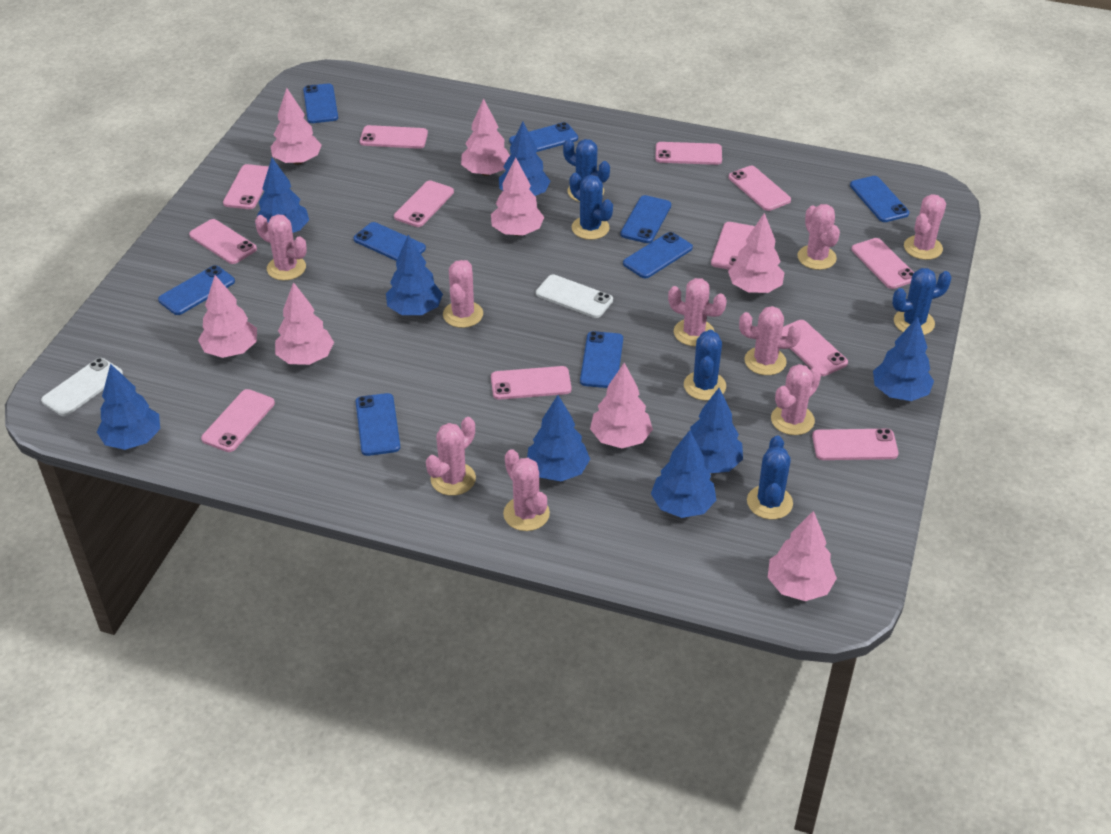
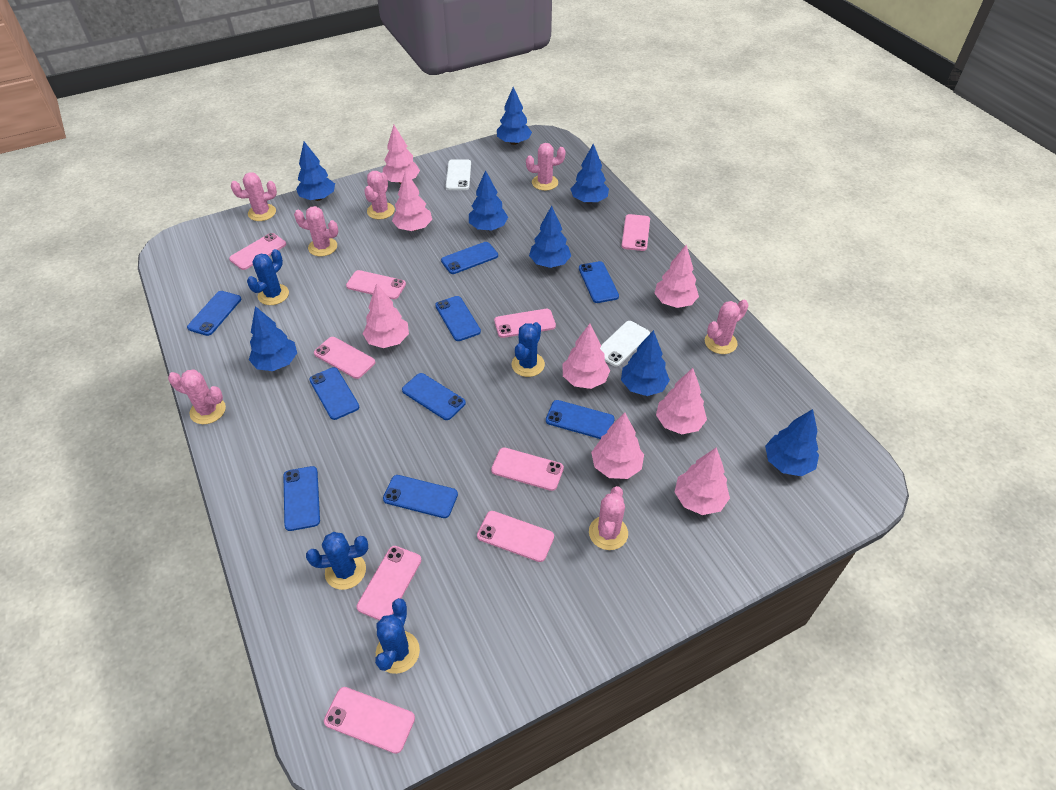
blue cactus: 5 -> 4
pink cactus: 9 -> 7
pink phone: 12 -> 9

